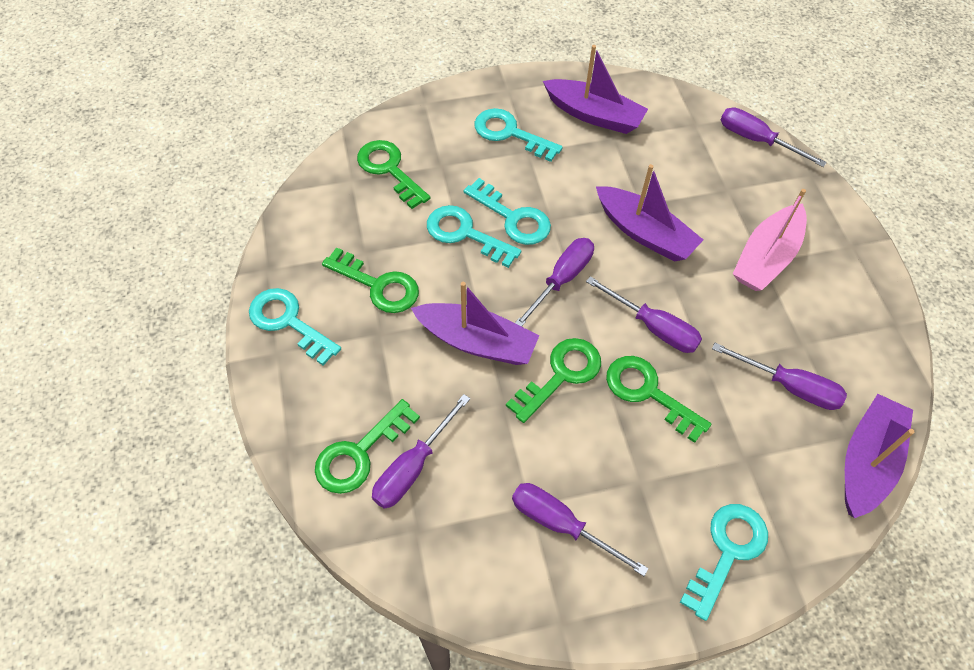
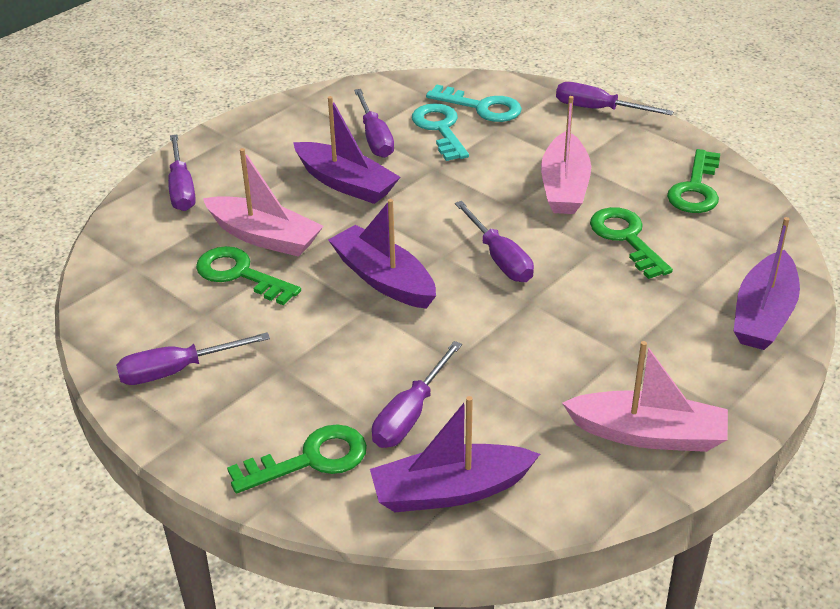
green key: 5 -> 4
pink boat: 1 -> 3
turquoise key: 5 -> 2

